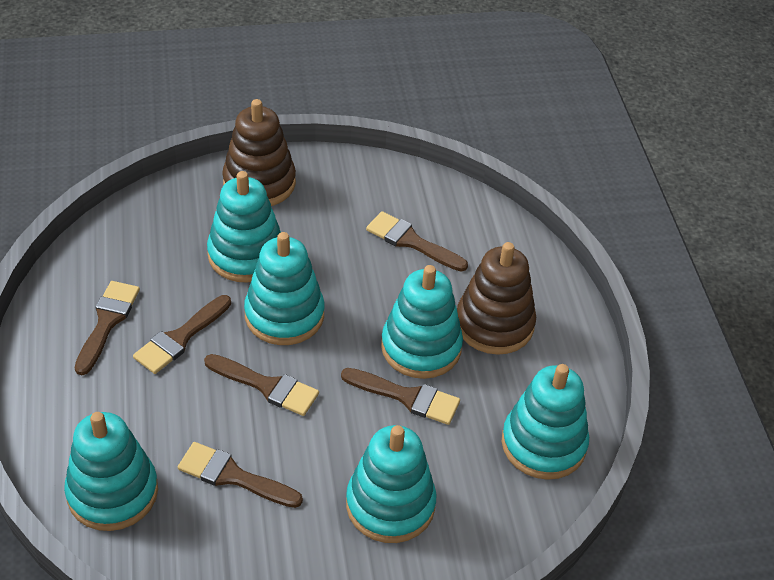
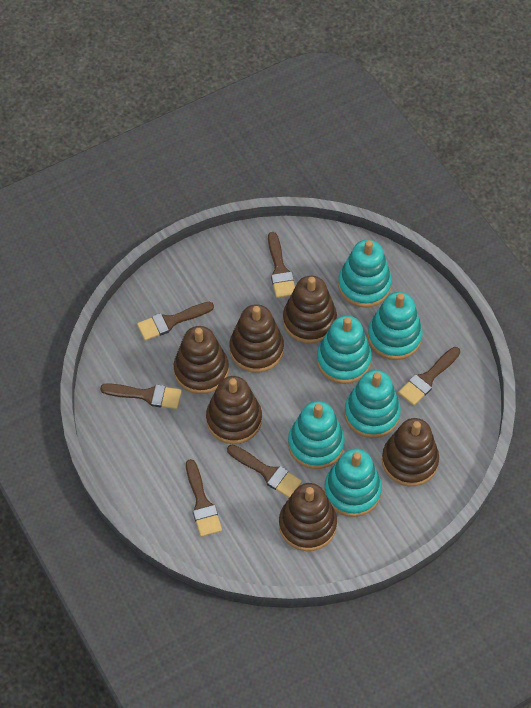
brown stacking toy: 2 -> 6

